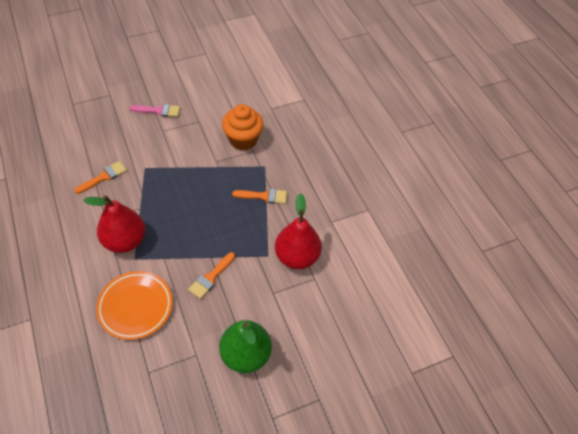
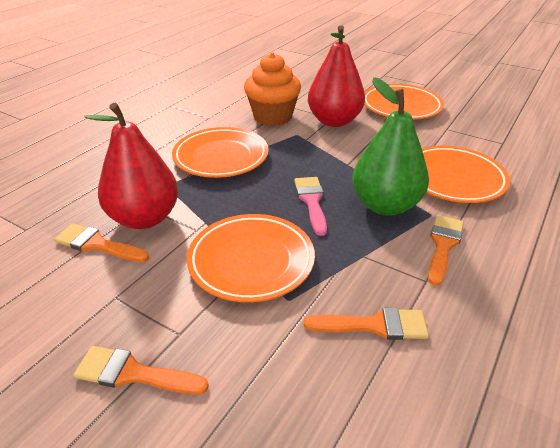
orange brush: 3 -> 4
orange plate: 1 -> 4

